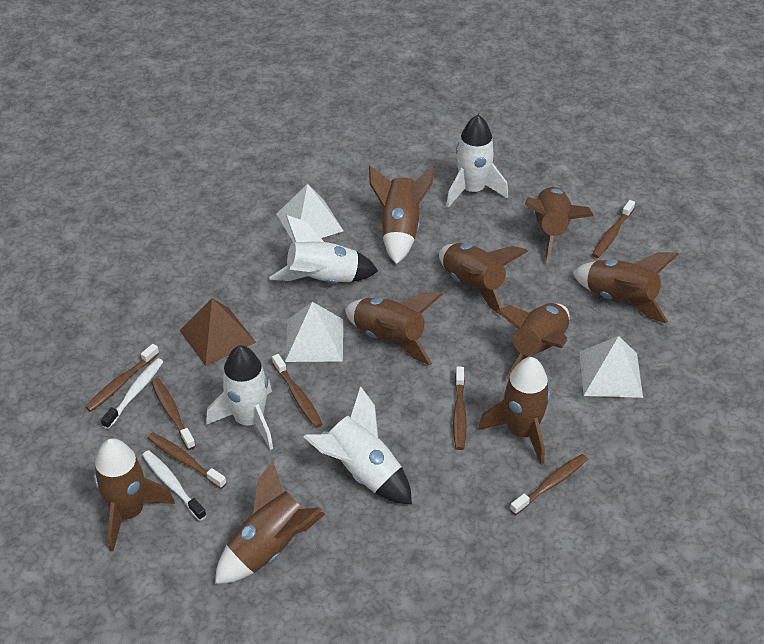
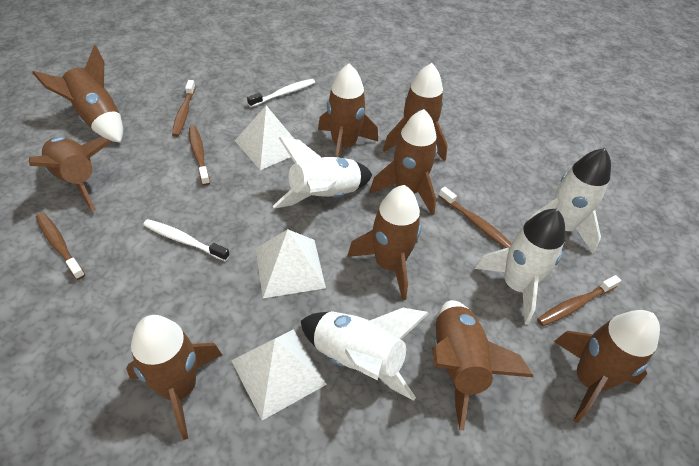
brown pyramid: 1 -> 0
brown toothbrush: 7 -> 5

